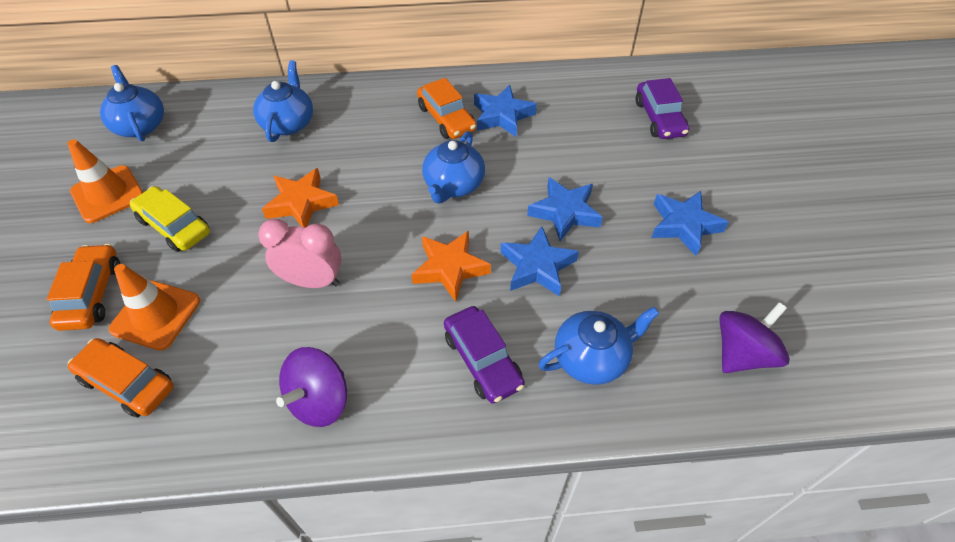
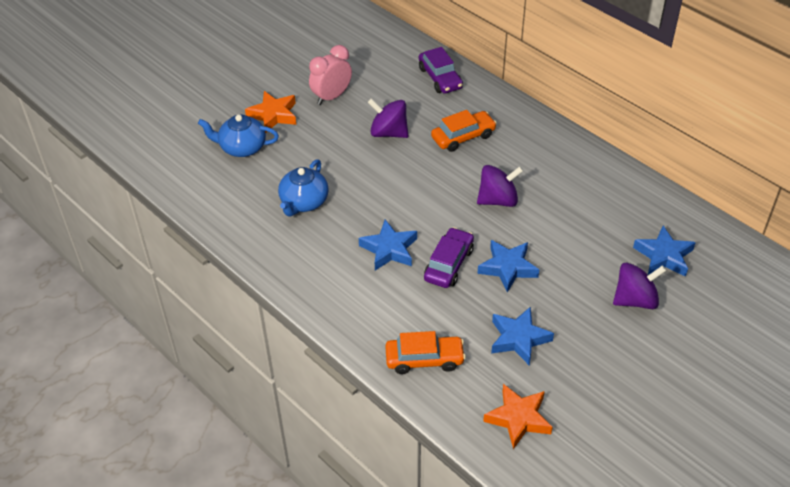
blue teapot: 4 -> 2
orange car: 3 -> 2
orange traffic cone: 2 -> 0
purple spinning top: 2 -> 3
yellow car: 1 -> 0

